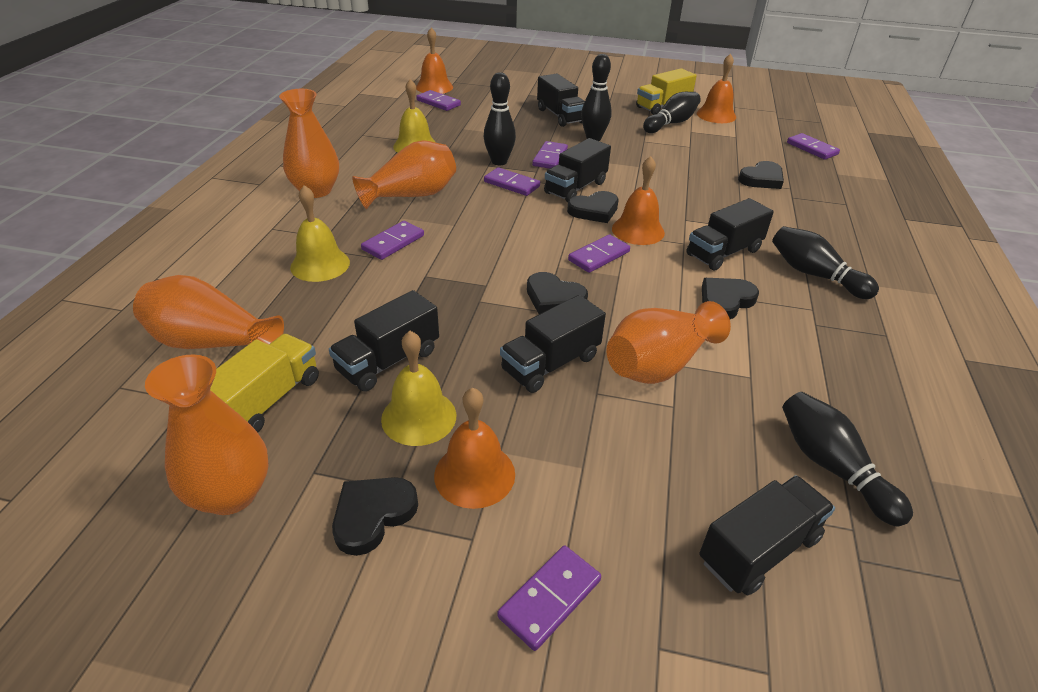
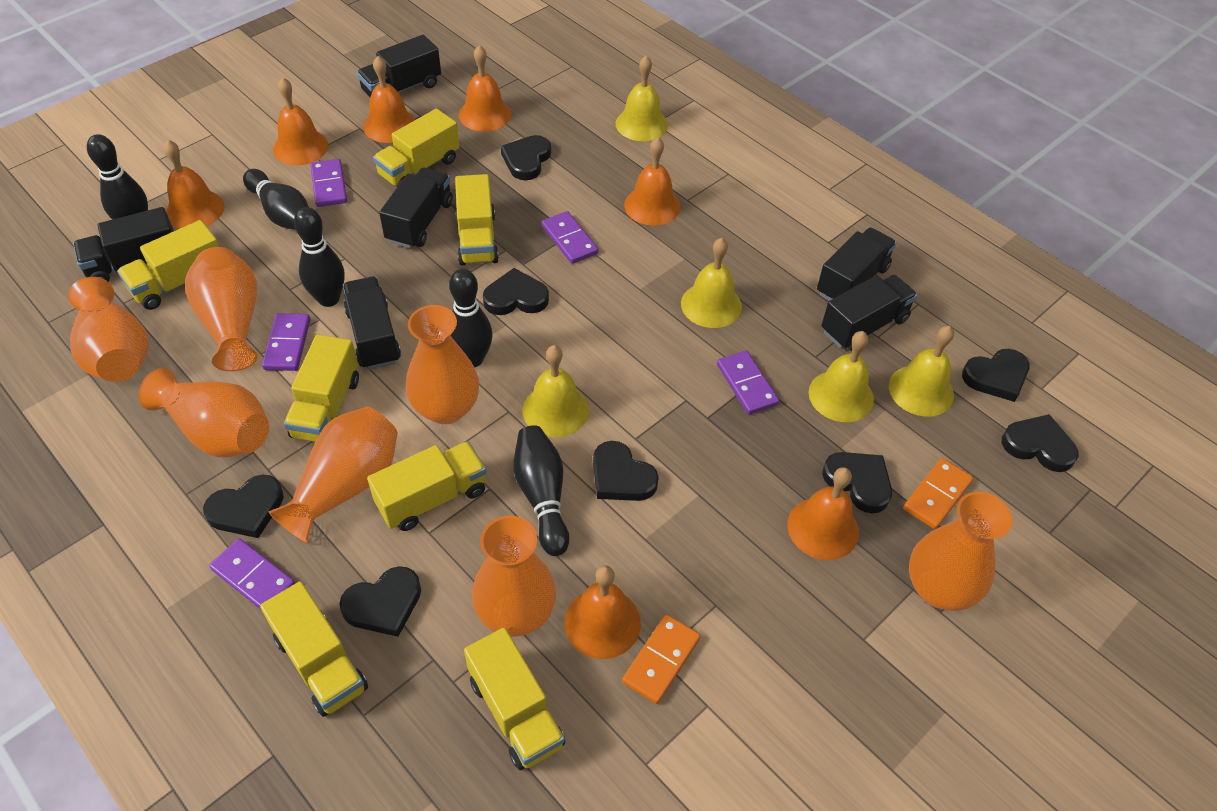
black heart: 5 -> 8
orange bell: 4 -> 7
orange domino: 0 -> 2
orange vase: 5 -> 7
purple domino: 7 -> 5
yellow bell: 3 -> 5
yellow truck: 2 -> 7

